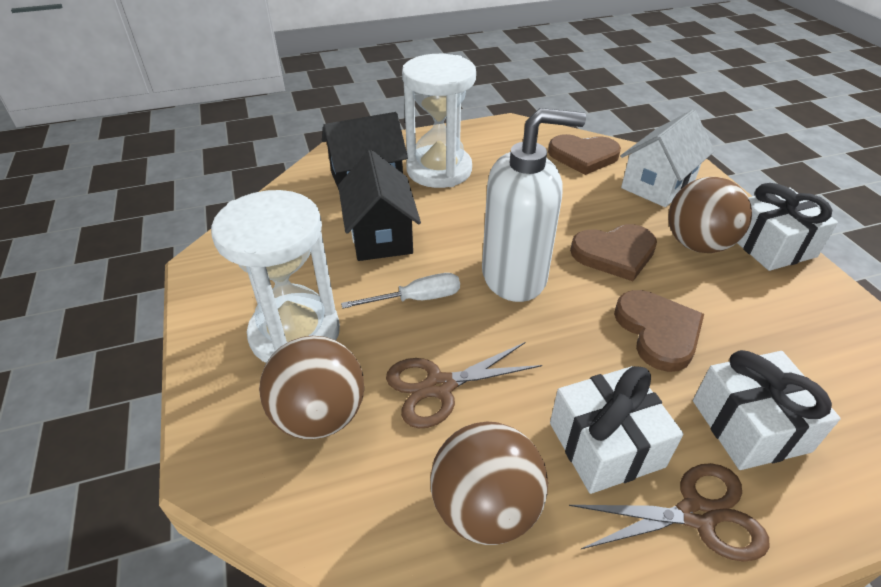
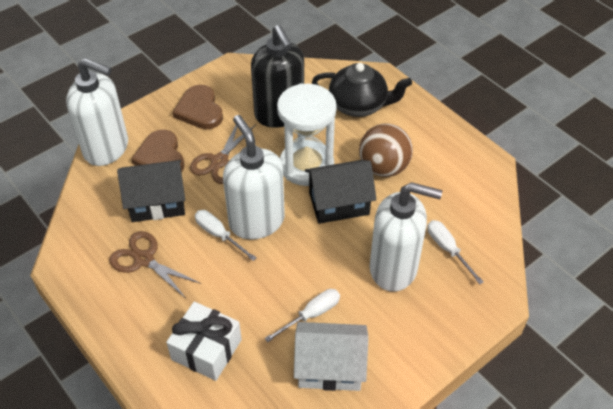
black soap dispenser: 0 -> 1
black teapot: 0 -> 1
brown ball: 3 -> 1
brown heart: 3 -> 2
white gift: 3 -> 1
white hourglass: 2 -> 1
white screwdriver: 1 -> 3
white soap dispenser: 1 -> 3

